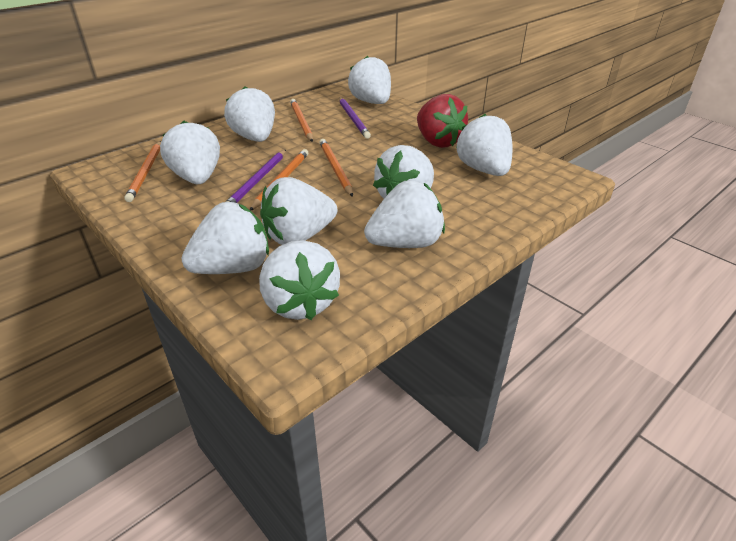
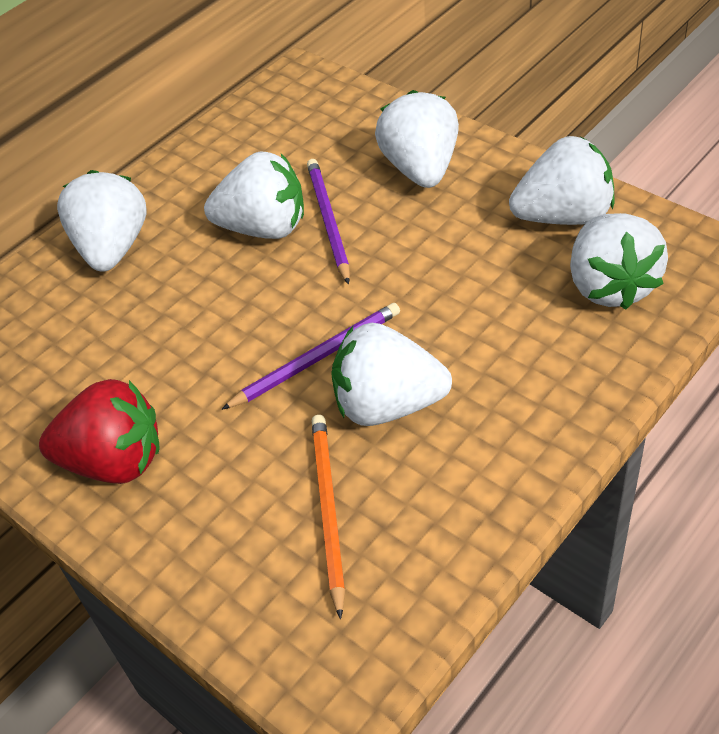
orange pencil: 4 -> 1
white strawberry: 9 -> 6

